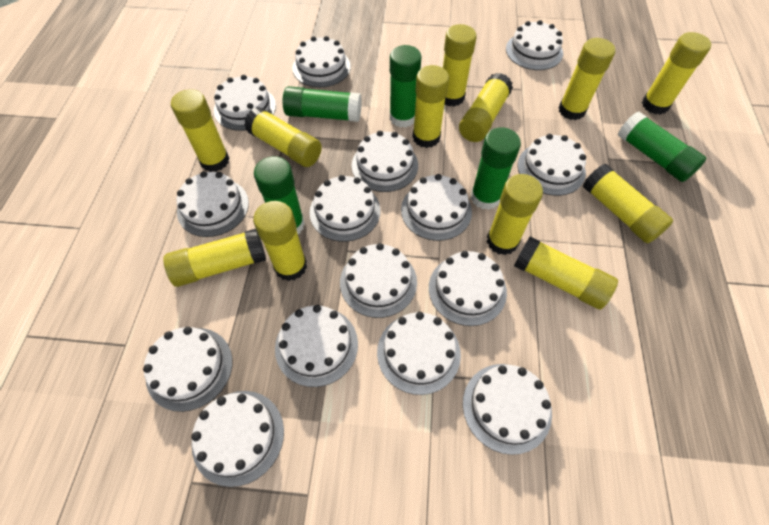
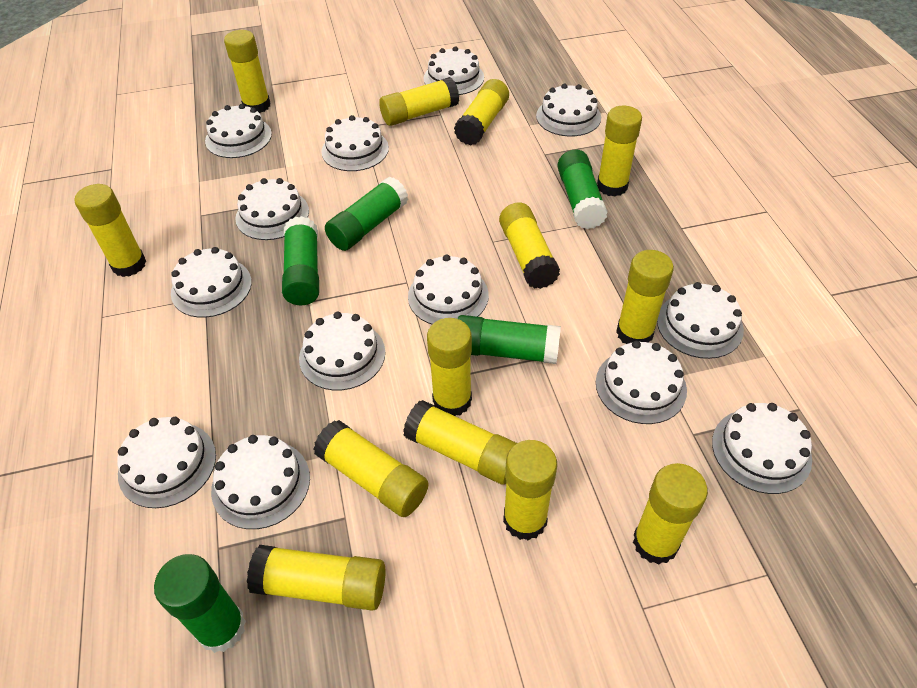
white cake: 15 -> 13
yellow glue stick: 12 -> 13

